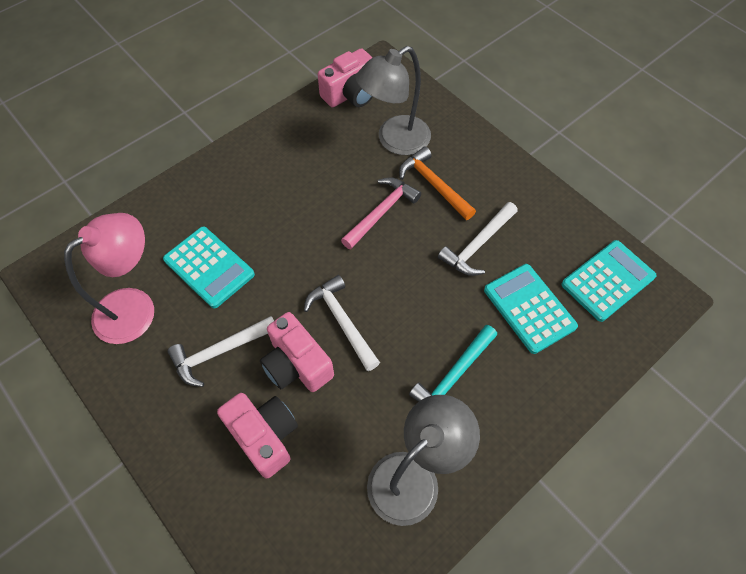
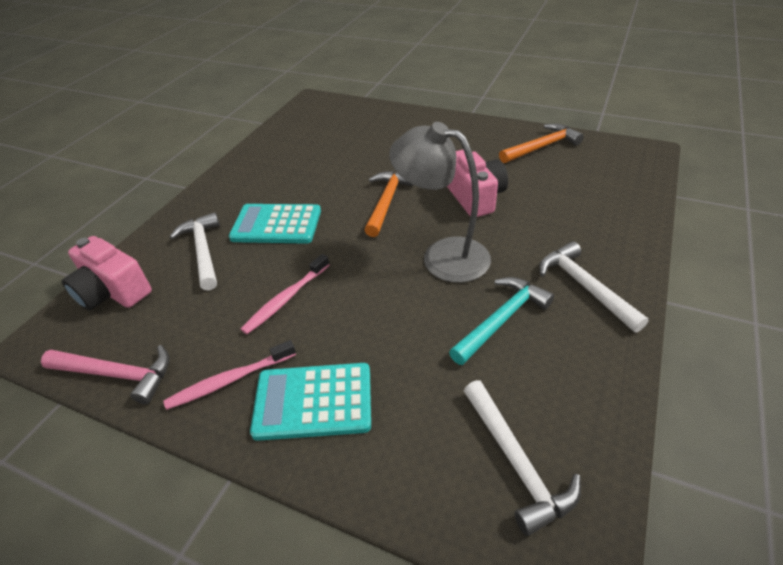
grey lamp: 2 -> 1
orange hammer: 1 -> 2
pink camera: 3 -> 2
pink lamp: 1 -> 0
pink toothbrush: 0 -> 2
turquoise calculator: 3 -> 2

